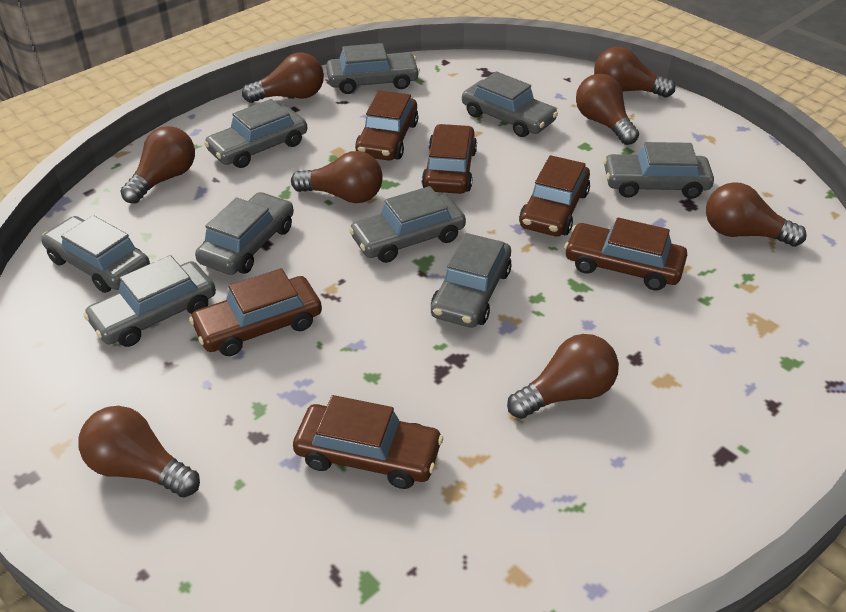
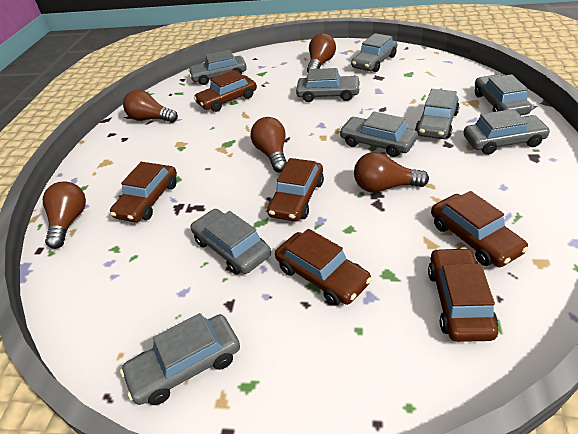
brown light bulb: 8 -> 5

